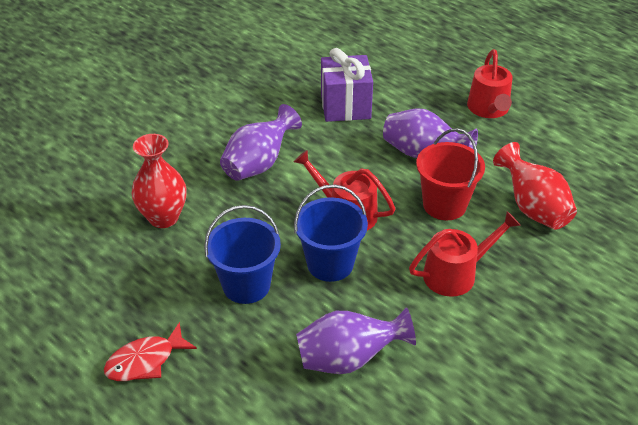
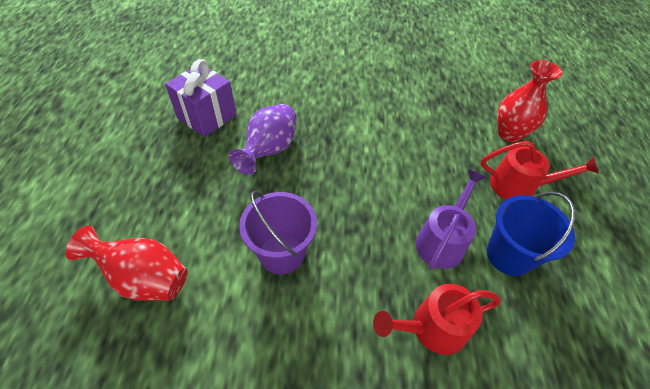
blue bucket: 2 -> 1
purple bucket: 0 -> 1
purple vase: 3 -> 1
purple watering can: 0 -> 1
red bucket: 1 -> 0
red fish: 1 -> 0
red watering can: 3 -> 2

